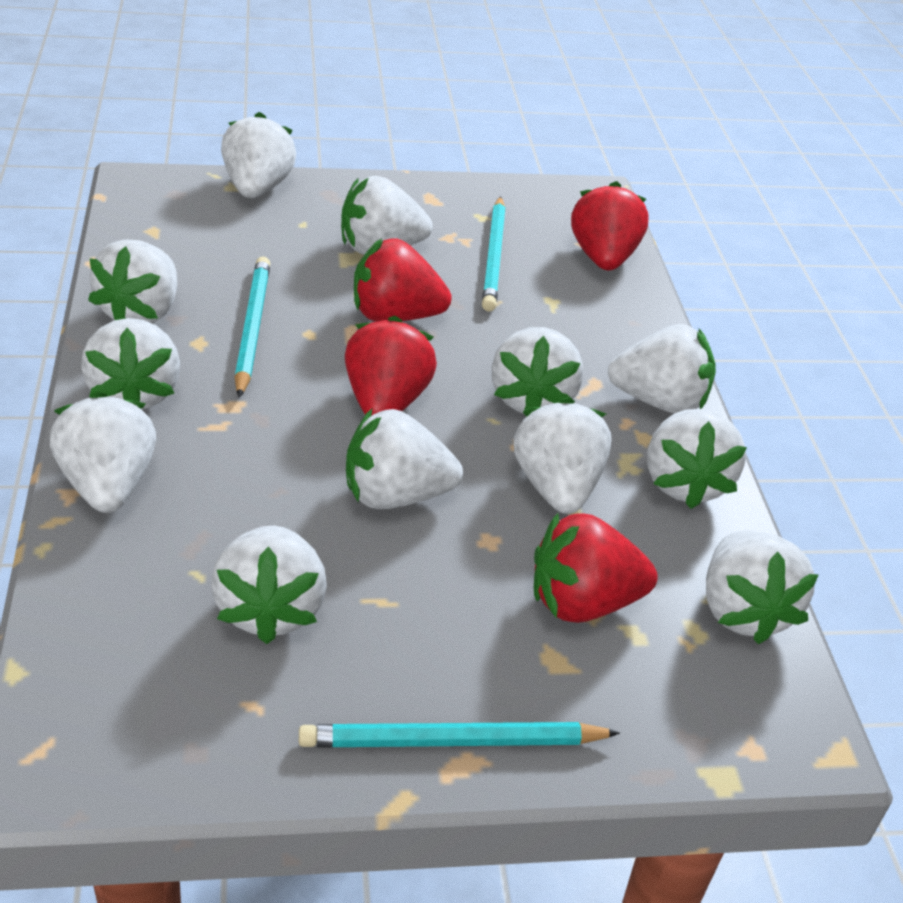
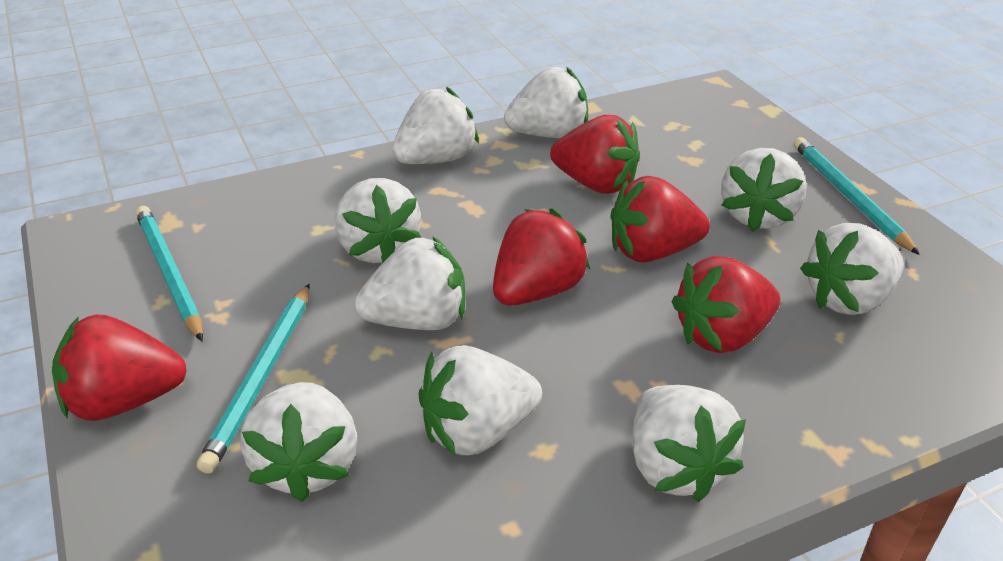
red strawberry: 4 -> 5
white strawberry: 12 -> 9

